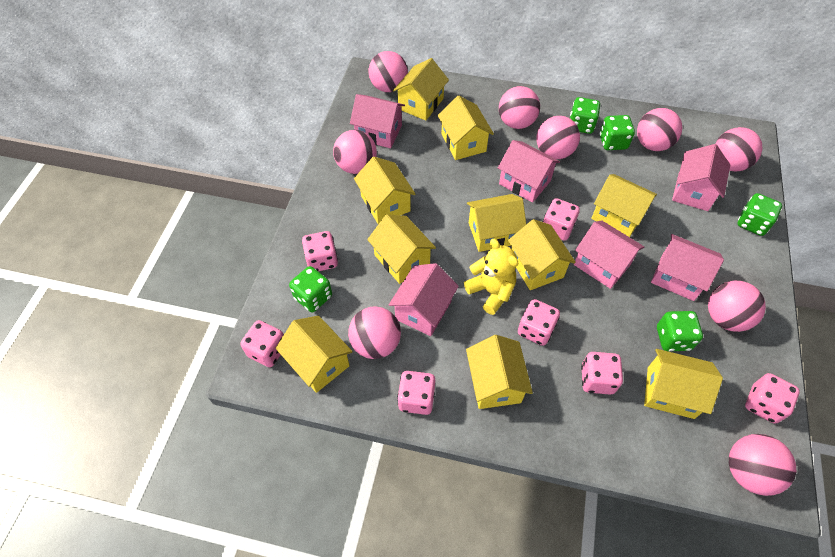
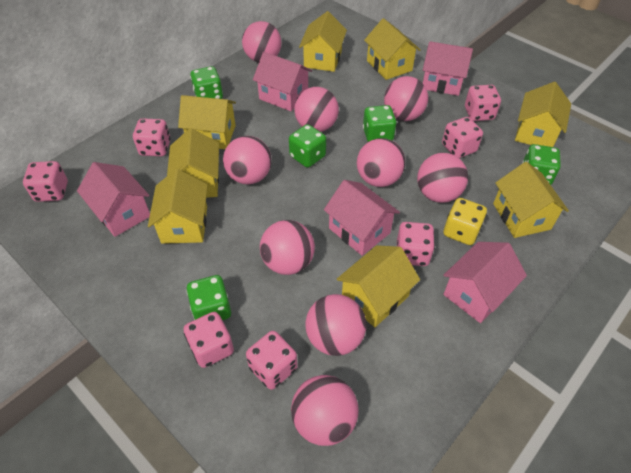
pink house: 6 -> 5
yellow dice: 0 -> 1
yellow house: 10 -> 8
yellow teddy bear: 1 -> 0

